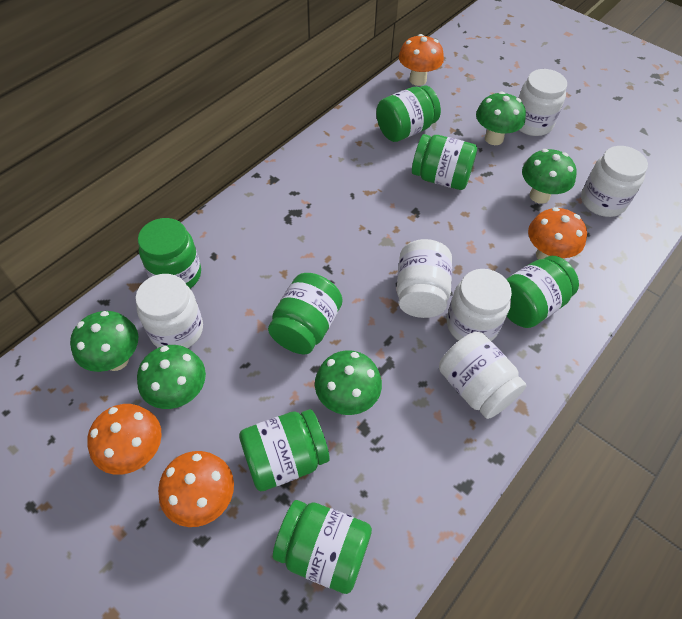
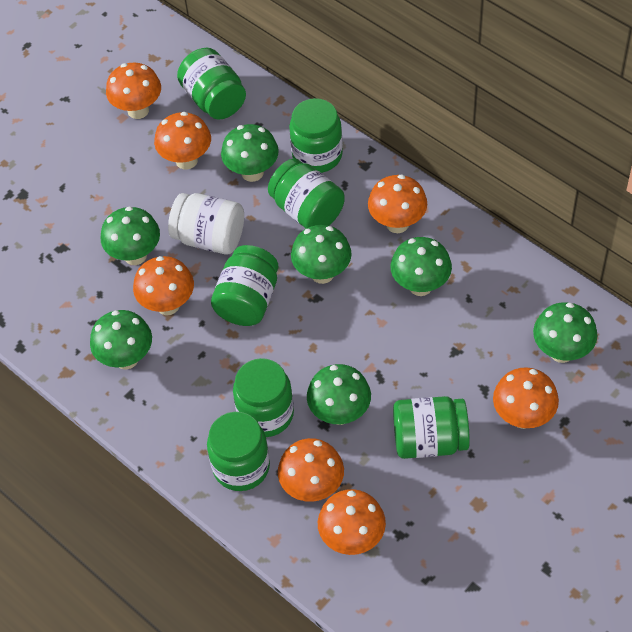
green mushroom: 5 -> 7
orange mushroom: 4 -> 7
white jar: 6 -> 1

